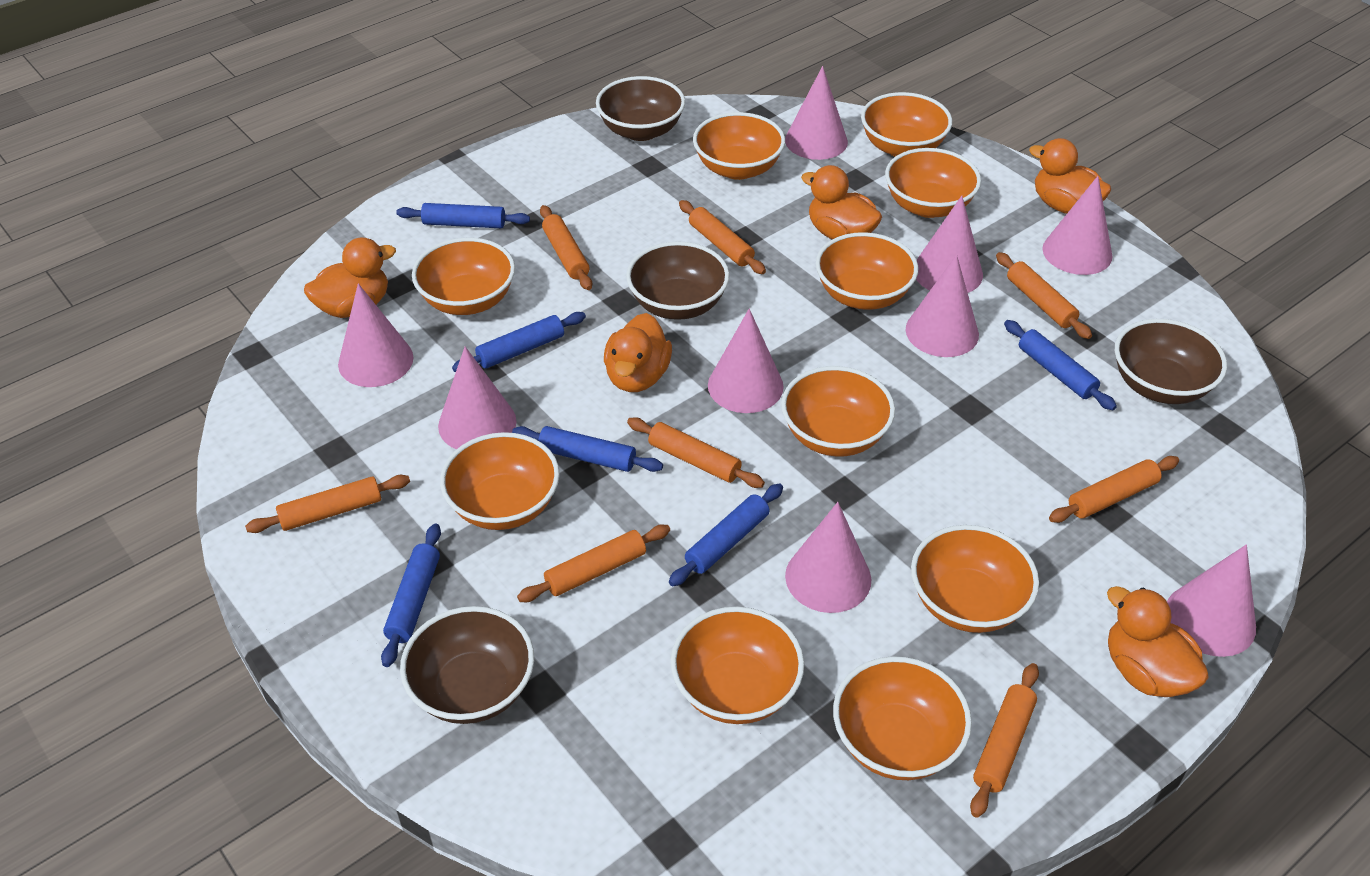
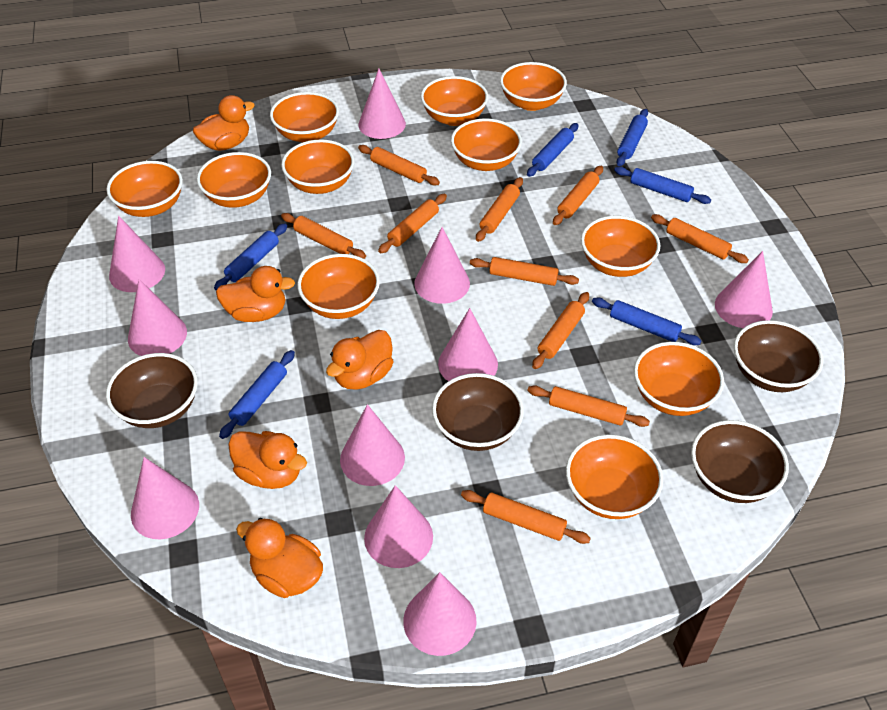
orange bowl: 10 -> 11
orange rolling pin: 8 -> 10
pink cone: 9 -> 10

